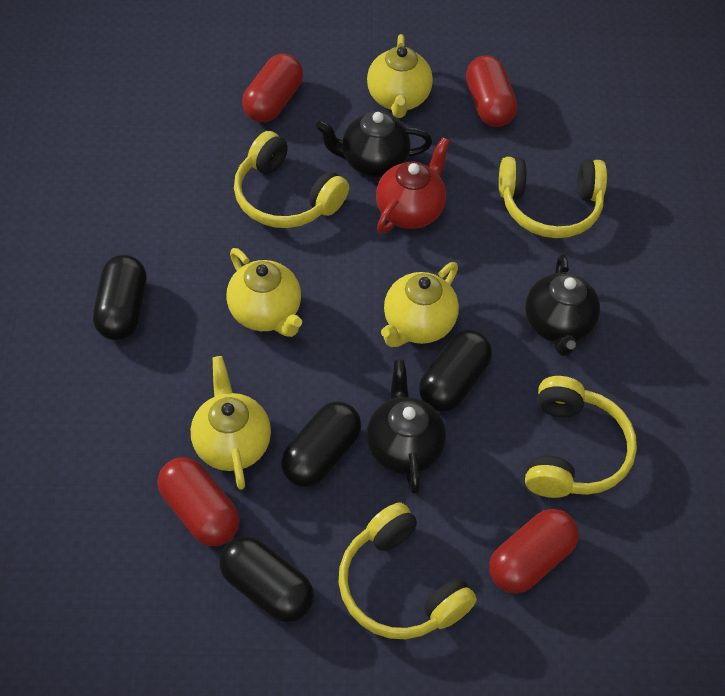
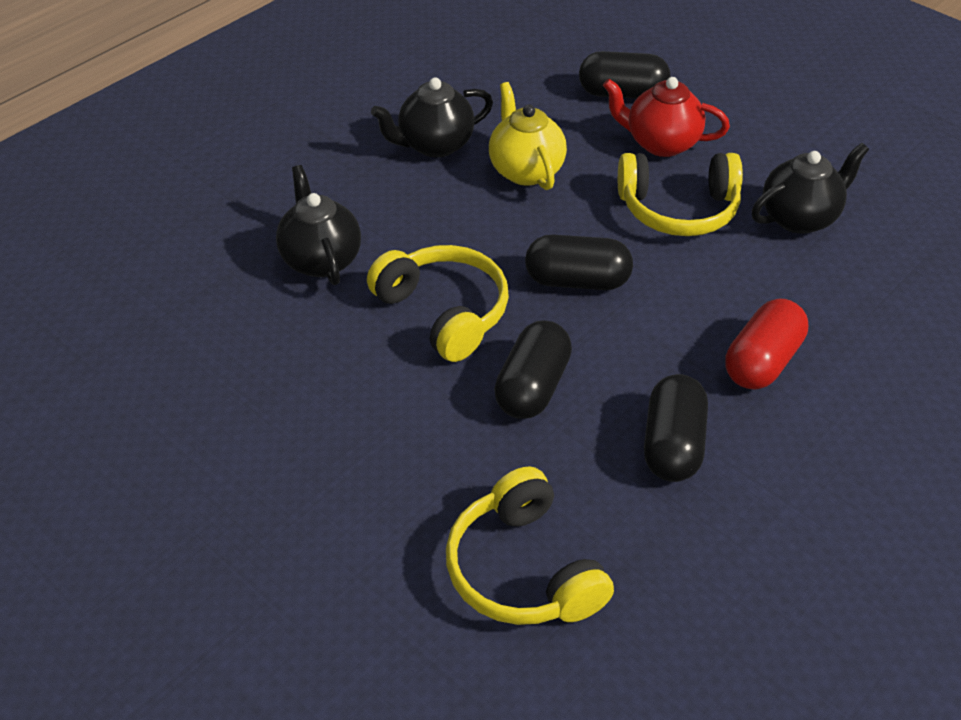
red capsule: 4 -> 1
yellow headphones: 4 -> 3
yellow teapot: 4 -> 1

